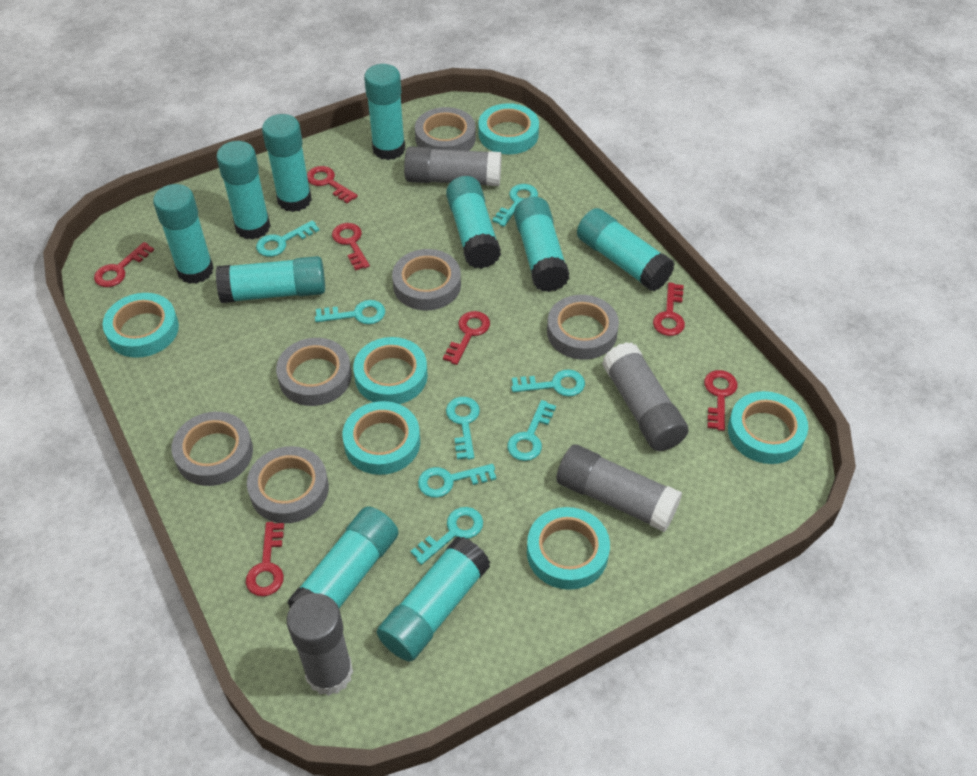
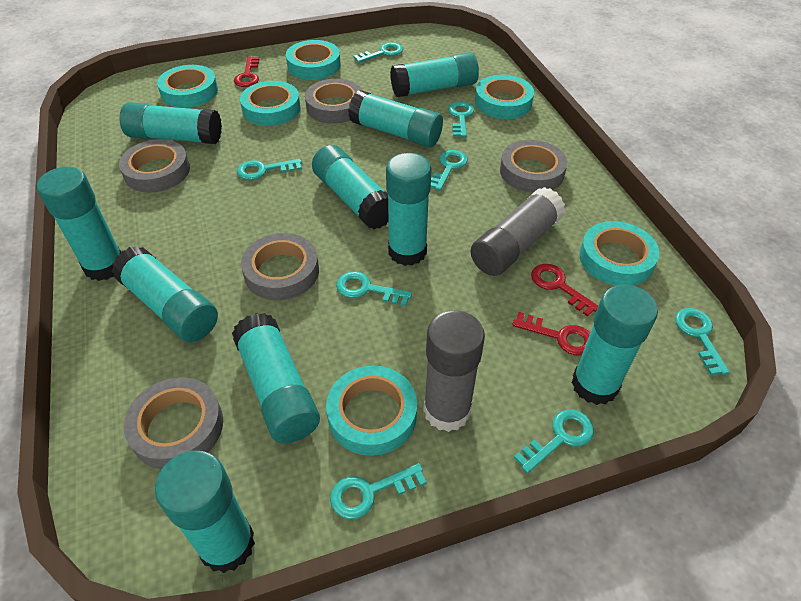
grey glue stick: 4 -> 2
grey tape: 6 -> 5
red key: 7 -> 3

